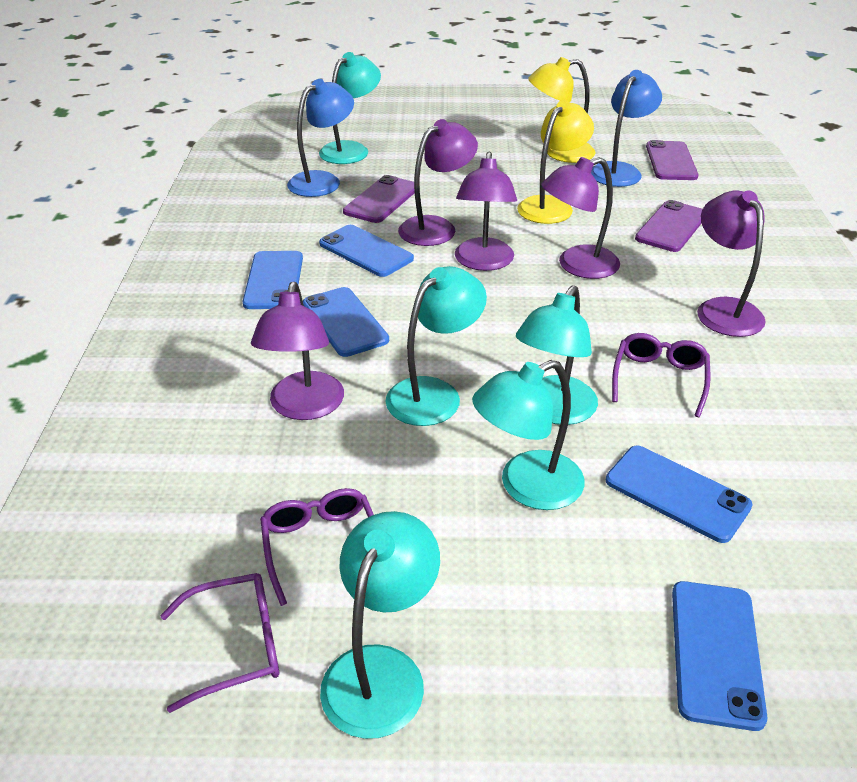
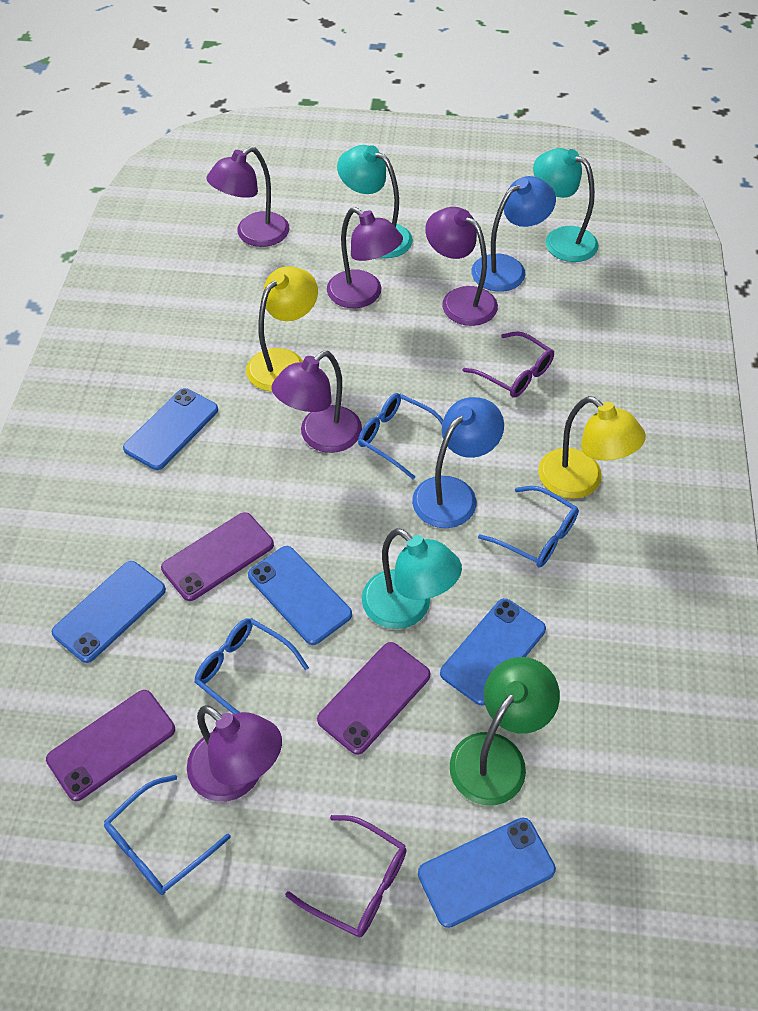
blue glasses: 0 -> 4
green lamp: 0 -> 1
purple glasses: 3 -> 2
turquoise lamp: 5 -> 3

